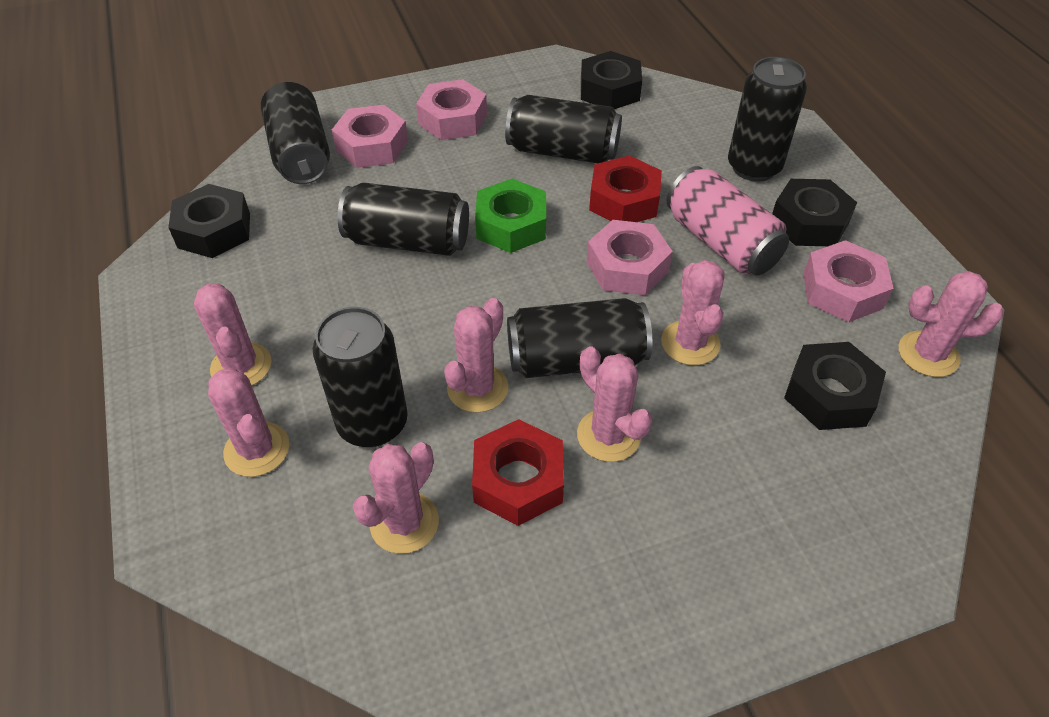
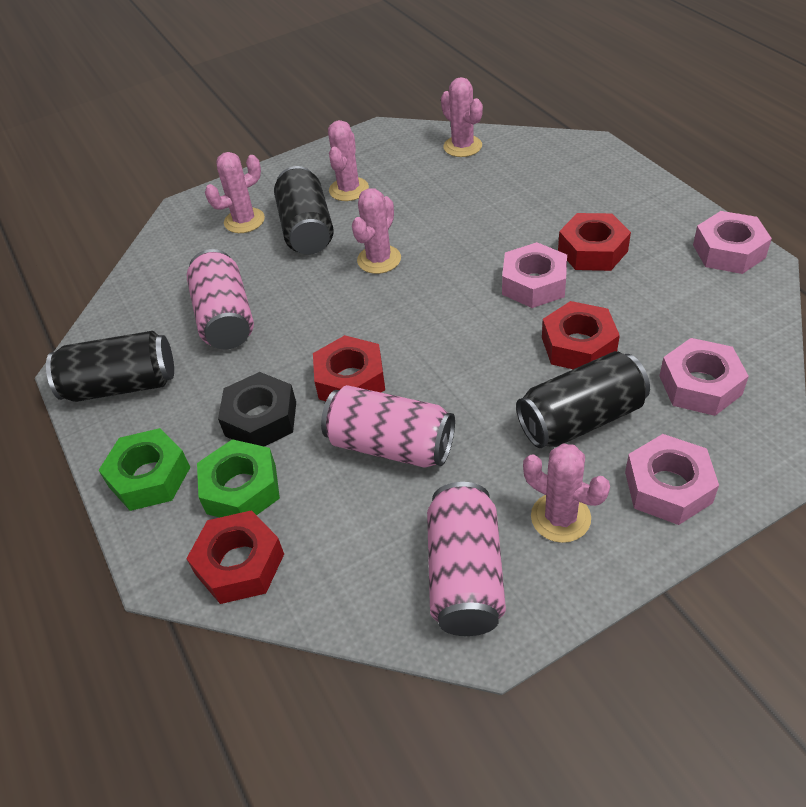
black can: 6 -> 3
black nut: 4 -> 1
green nut: 1 -> 2
pink cactus: 7 -> 5
pink can: 1 -> 3
red nut: 2 -> 4

